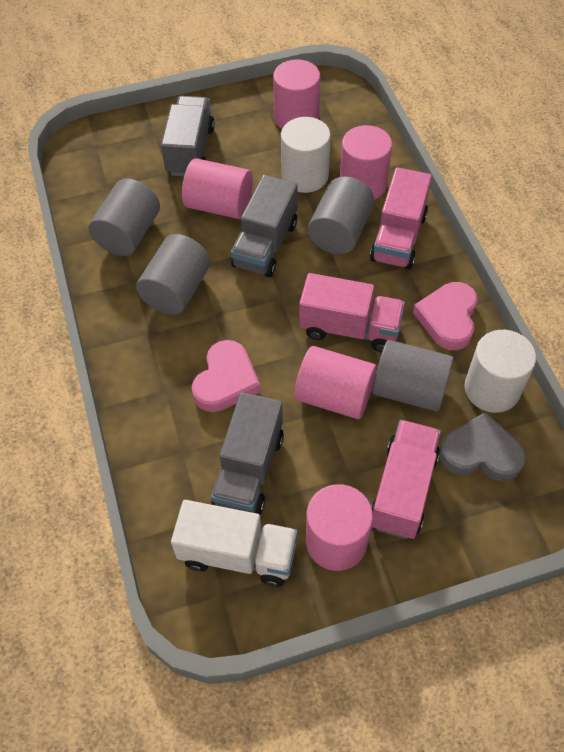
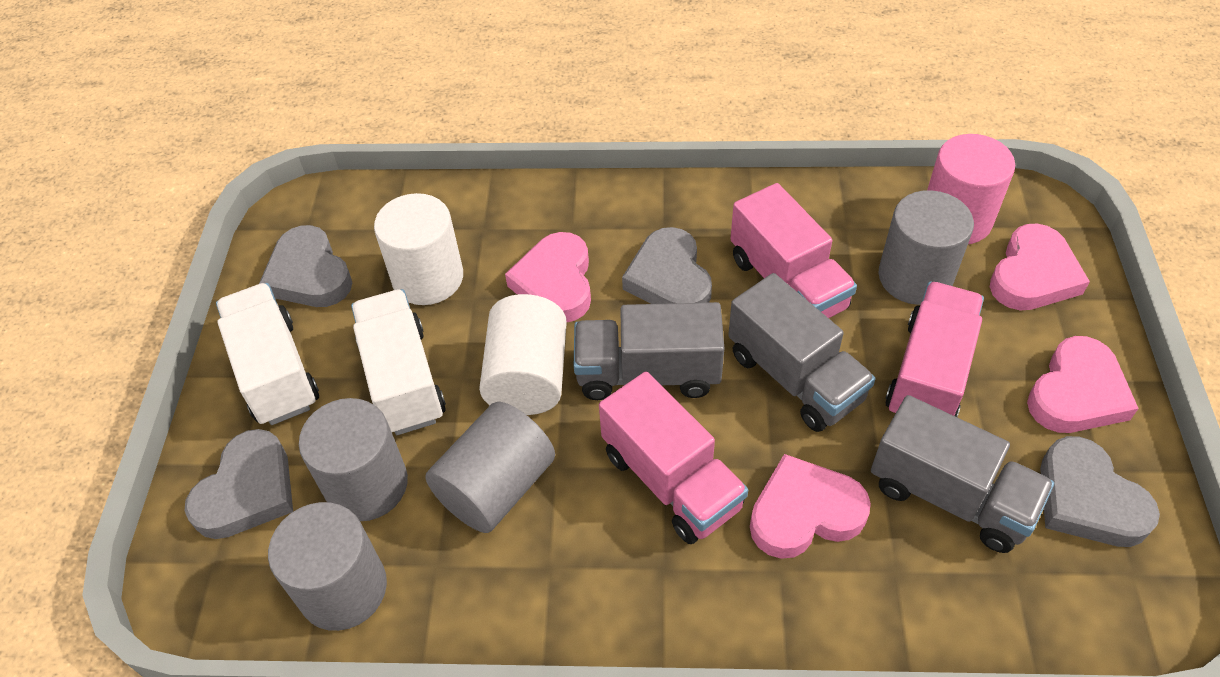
grey heart: 1 -> 4
pink cylinder: 5 -> 1
pink heart: 2 -> 4
white truck: 1 -> 2

